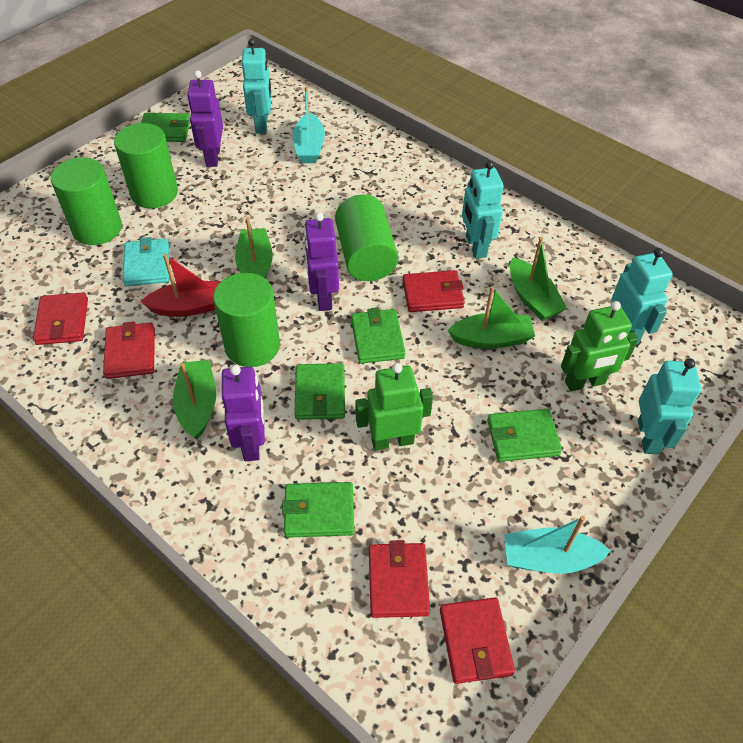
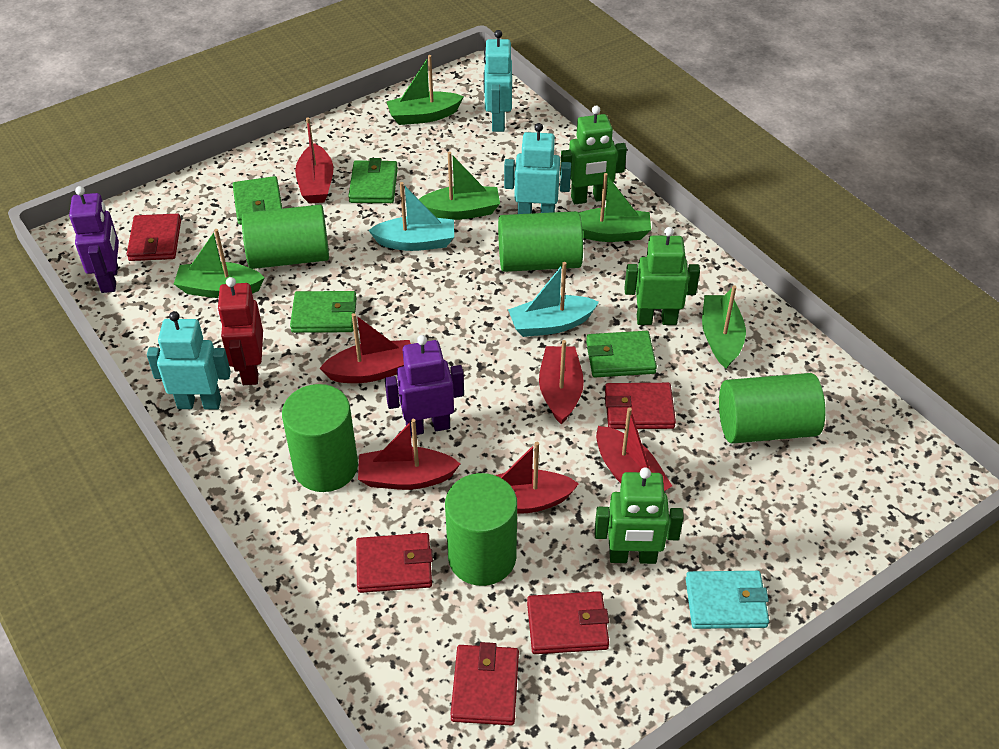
green boat: 4 -> 5
green cylinder: 4 -> 5
green robot: 2 -> 3
green wallet: 5 -> 4
purple robot: 3 -> 2
red boat: 1 -> 6
red robot: 0 -> 1
turquoise robot: 4 -> 3

